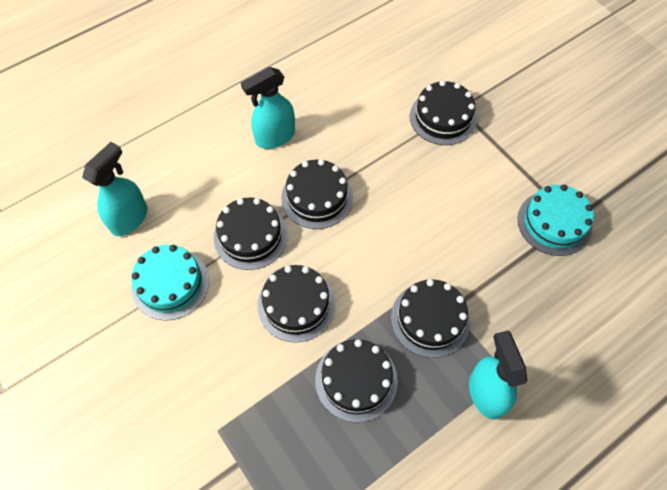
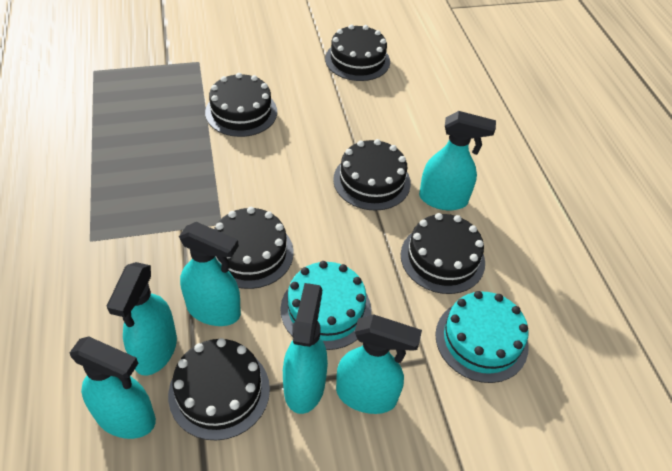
turquoise spray bottle: 3 -> 6

